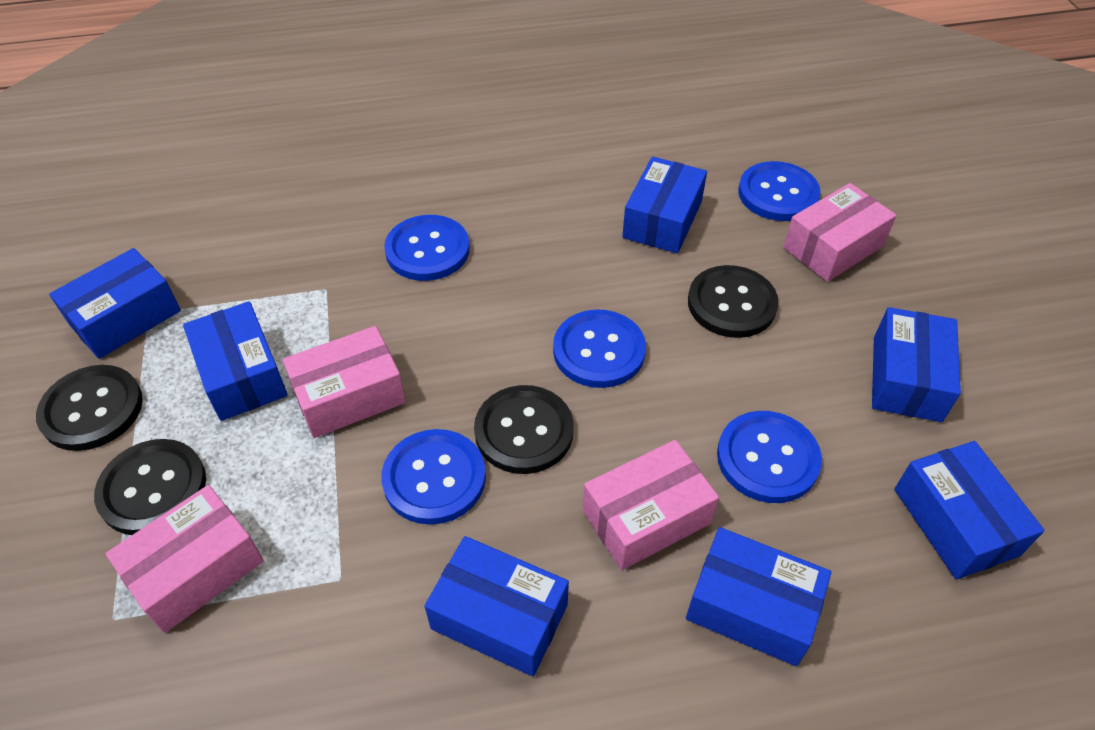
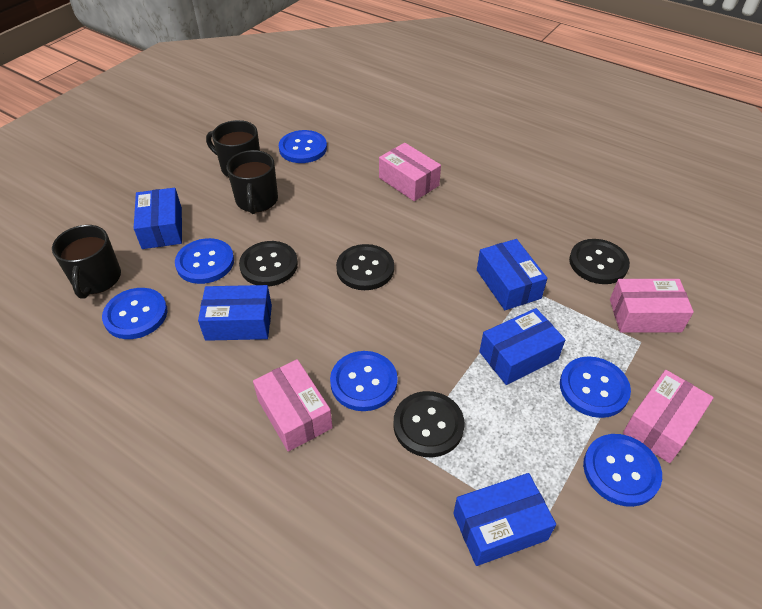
black mug: 0 -> 3
blue box: 7 -> 5
blue button: 5 -> 6

